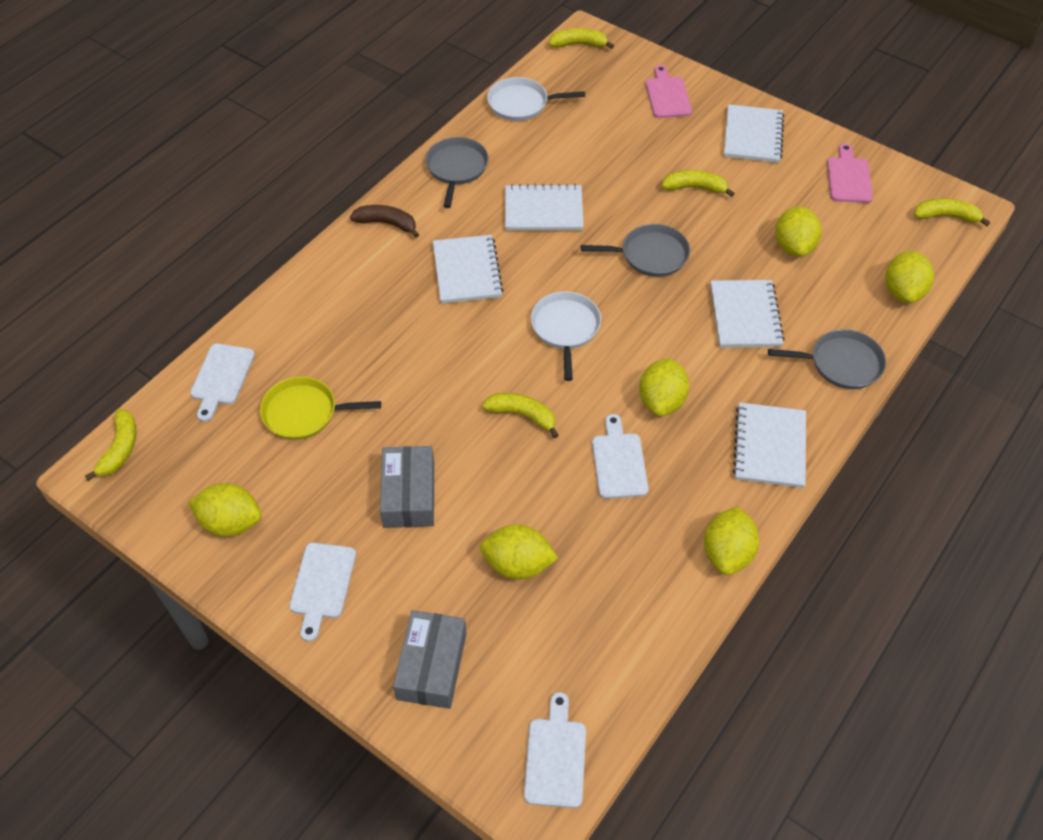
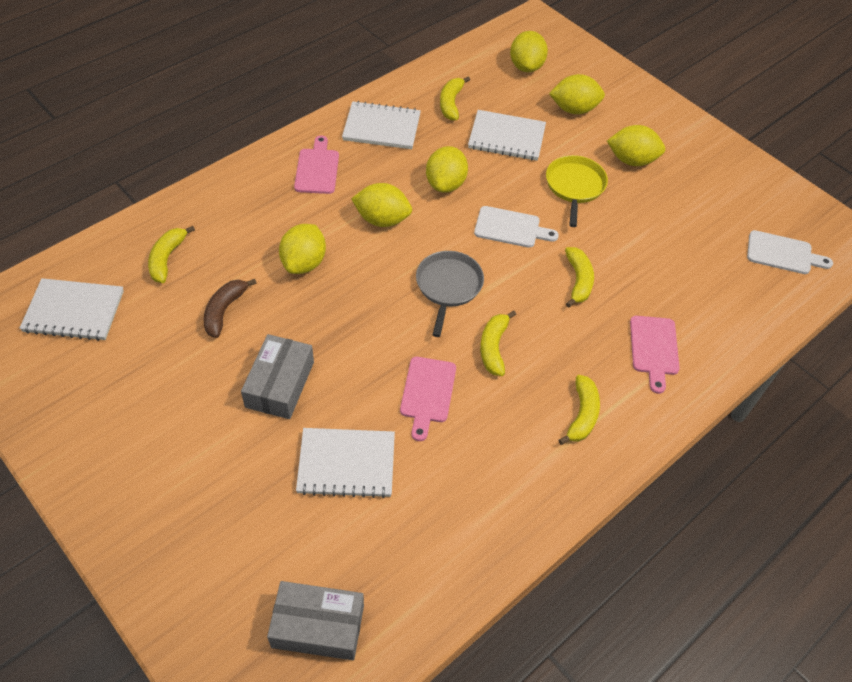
grey pan: 3 -> 1
pink cutting board: 2 -> 3
white cutting board: 4 -> 2
white notebook: 5 -> 4
white pan: 2 -> 0

